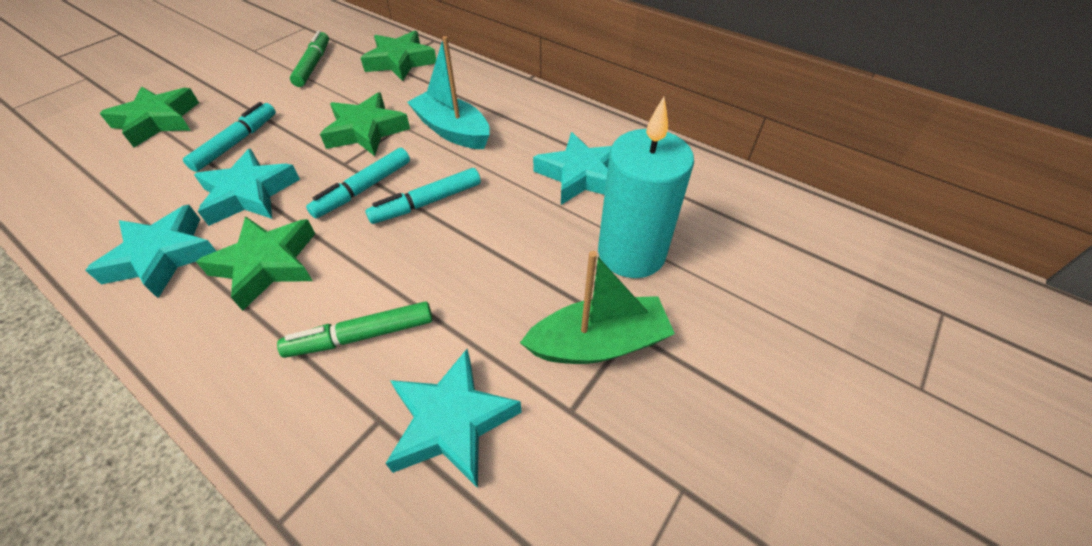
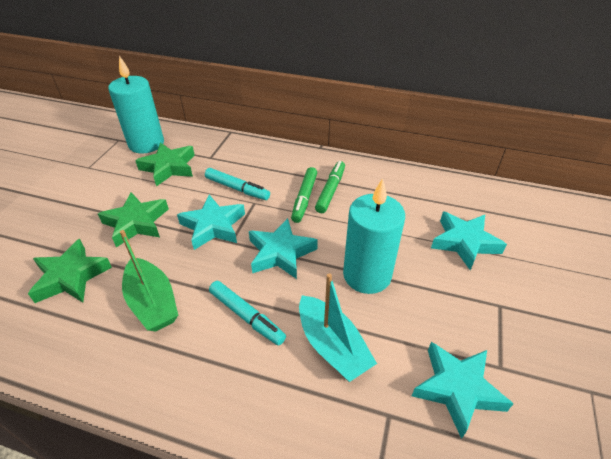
green star: 4 -> 3
turquoise candle: 1 -> 2
turquoise marker: 3 -> 2

